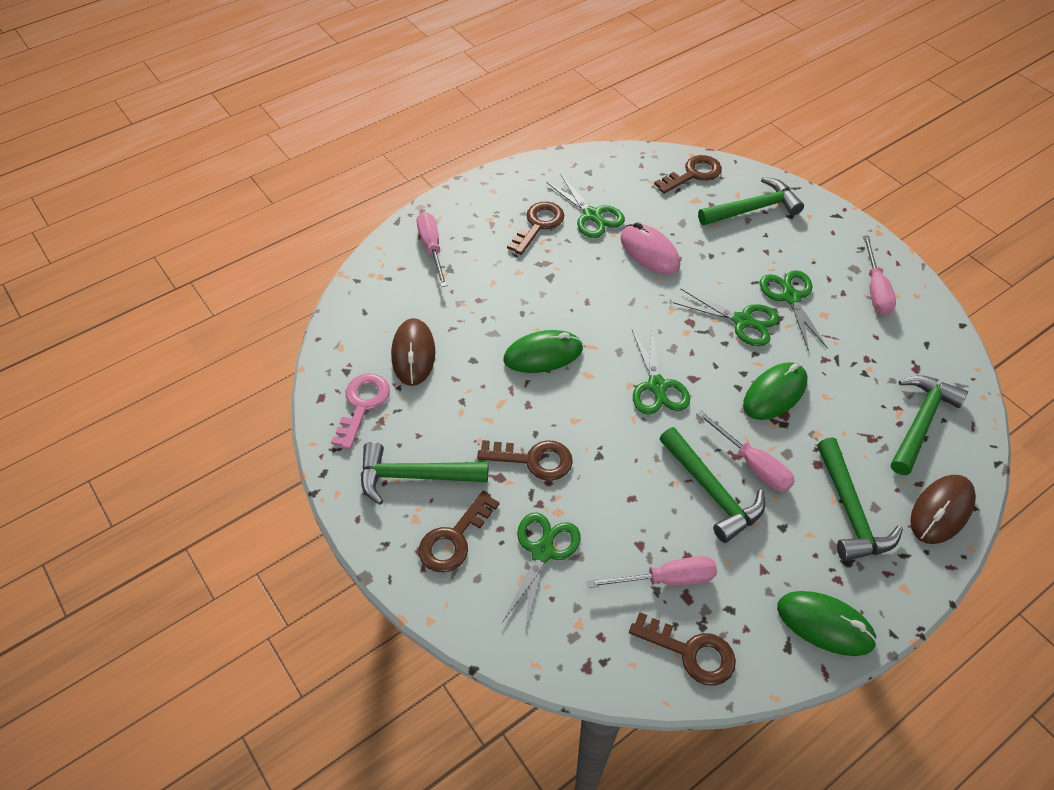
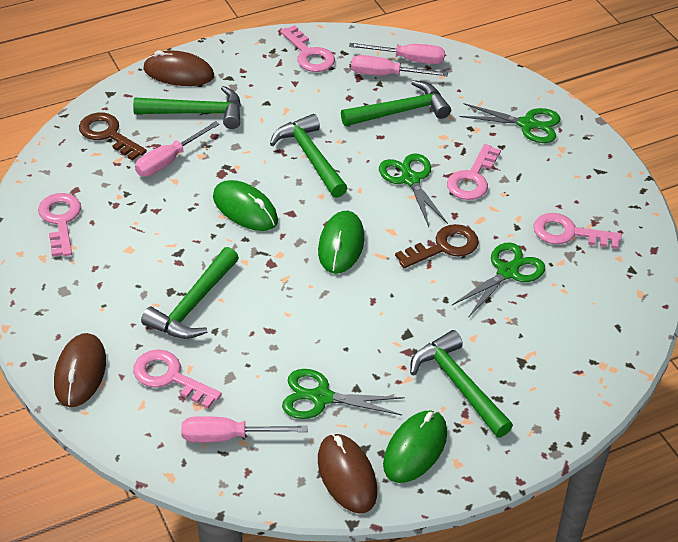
brown key: 5 -> 2
brown mouse: 2 -> 3
green scissors: 5 -> 4
pink key: 1 -> 5
pink mouse: 1 -> 0

